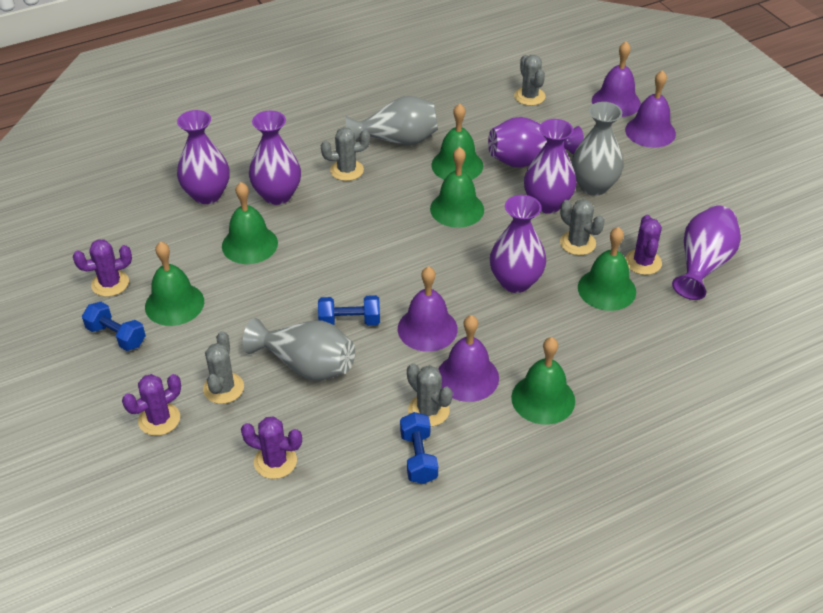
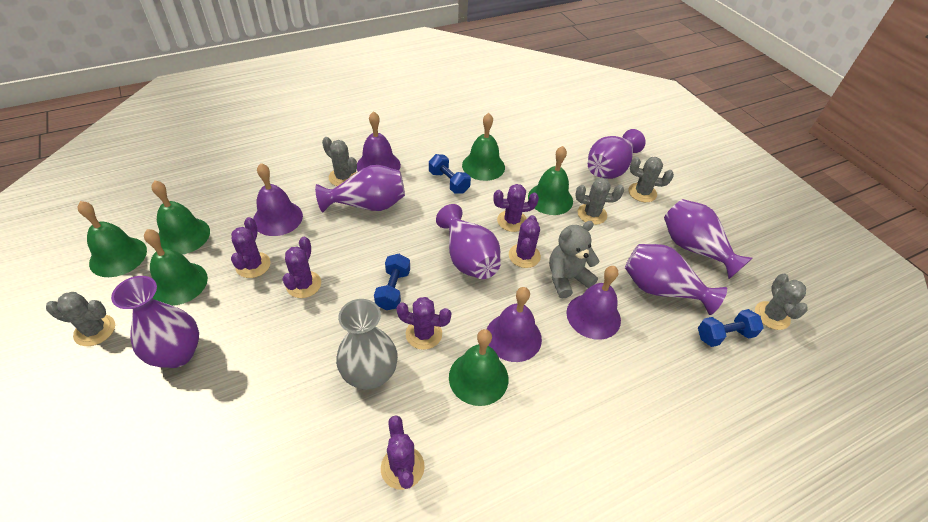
grey teddy bear: 0 -> 1
grey vase: 3 -> 1
purple cactus: 4 -> 6

